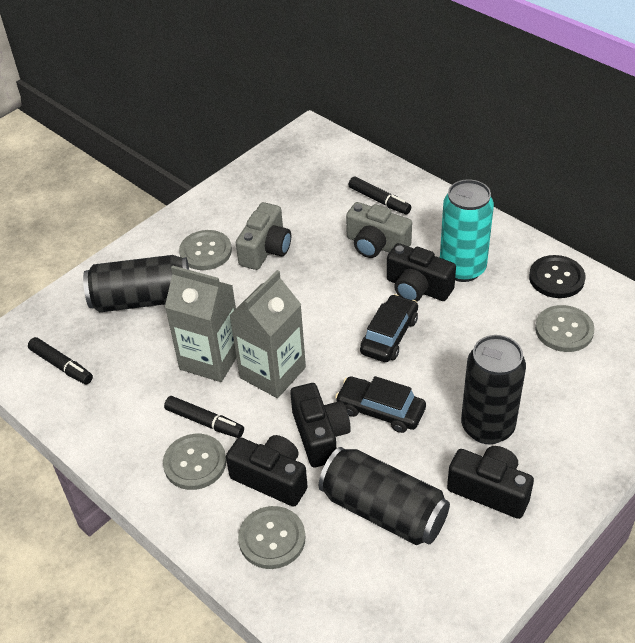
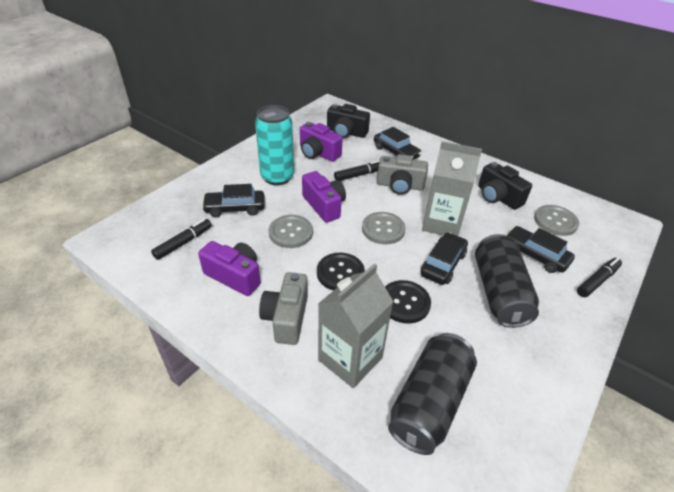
black button: 1 -> 2
black camera: 4 -> 2
black can: 3 -> 2
black car: 2 -> 4
grey button: 4 -> 3
purple camera: 0 -> 3

